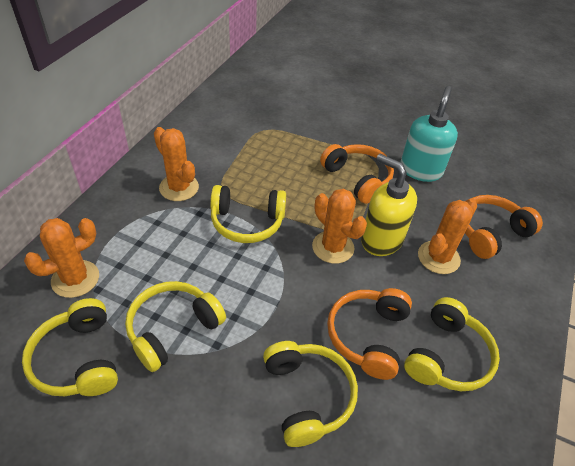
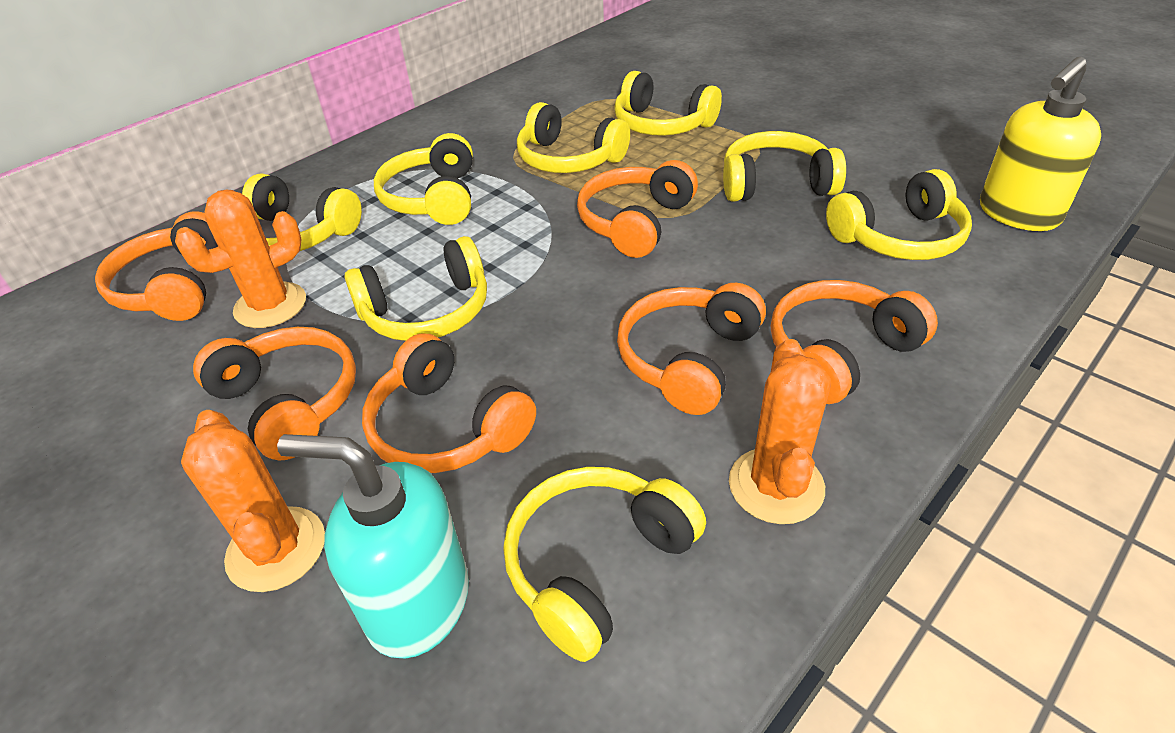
orange cactus: 4 -> 3
orange headphones: 3 -> 6
yellow headphones: 5 -> 8

